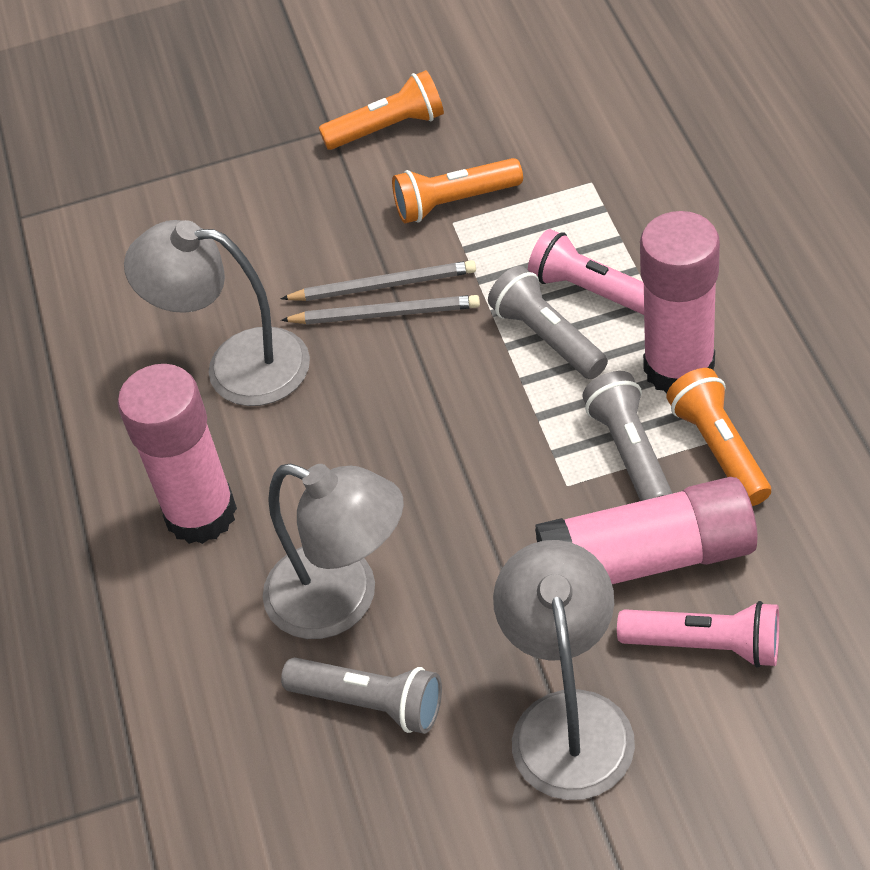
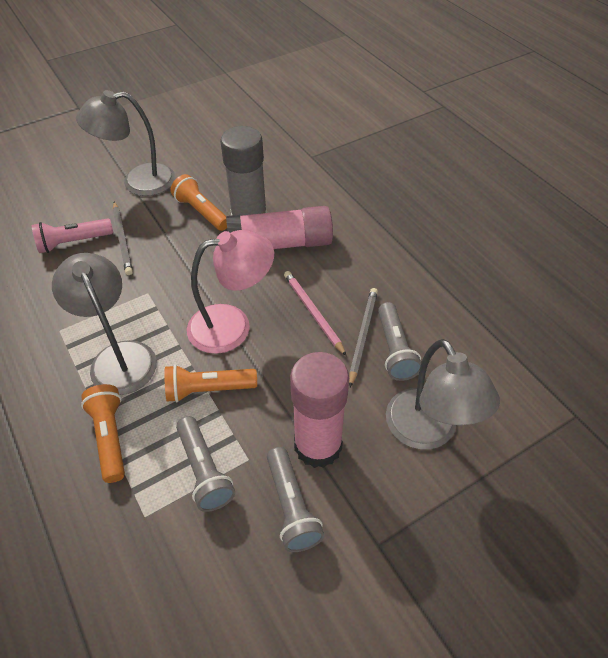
grey glue stick: 0 -> 1
pink flashlight: 2 -> 1
pink glue stick: 3 -> 2
pink lamp: 0 -> 1
pink pencil: 0 -> 1

